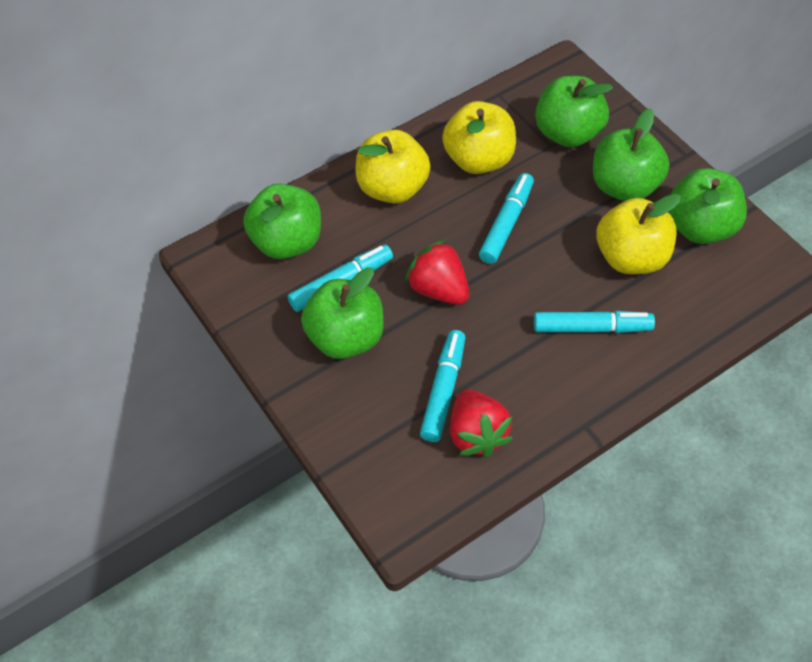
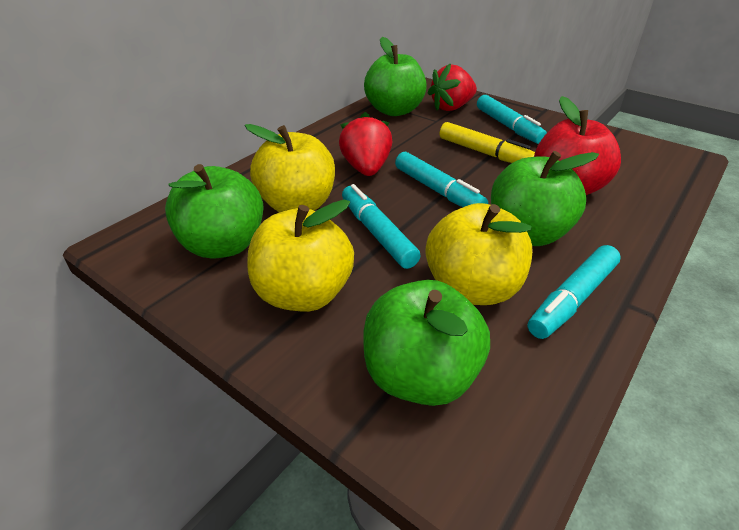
green apple: 5 -> 4
red apple: 0 -> 1
yellow marker: 0 -> 1

